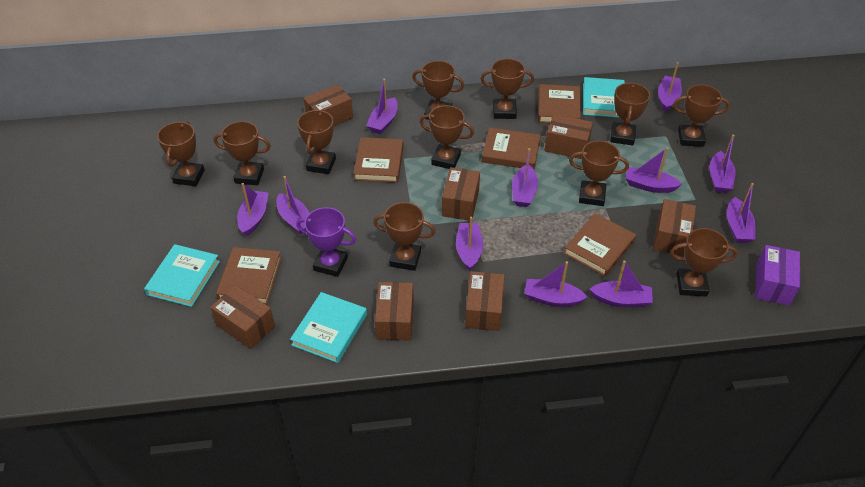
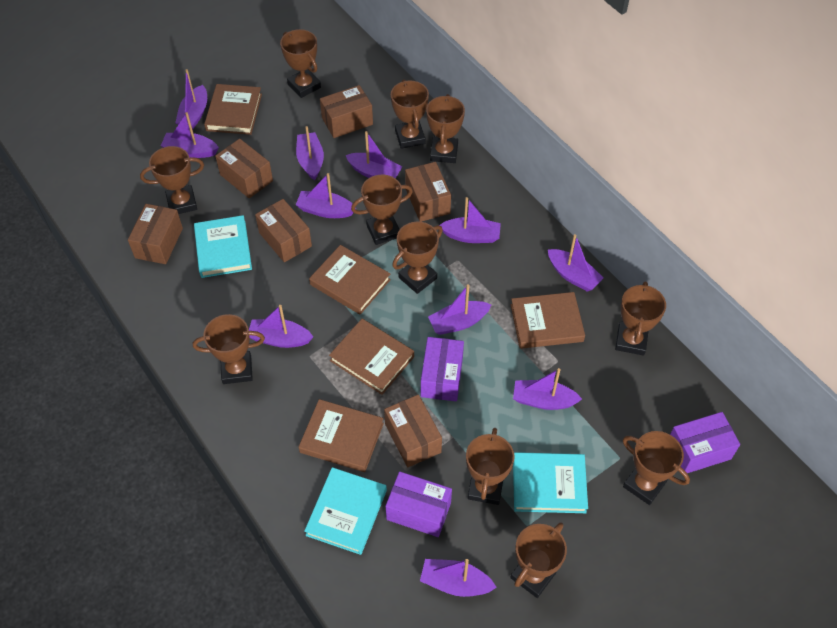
brown box: 7 -> 6
purple box: 1 -> 3
purple trophy: 1 -> 0

